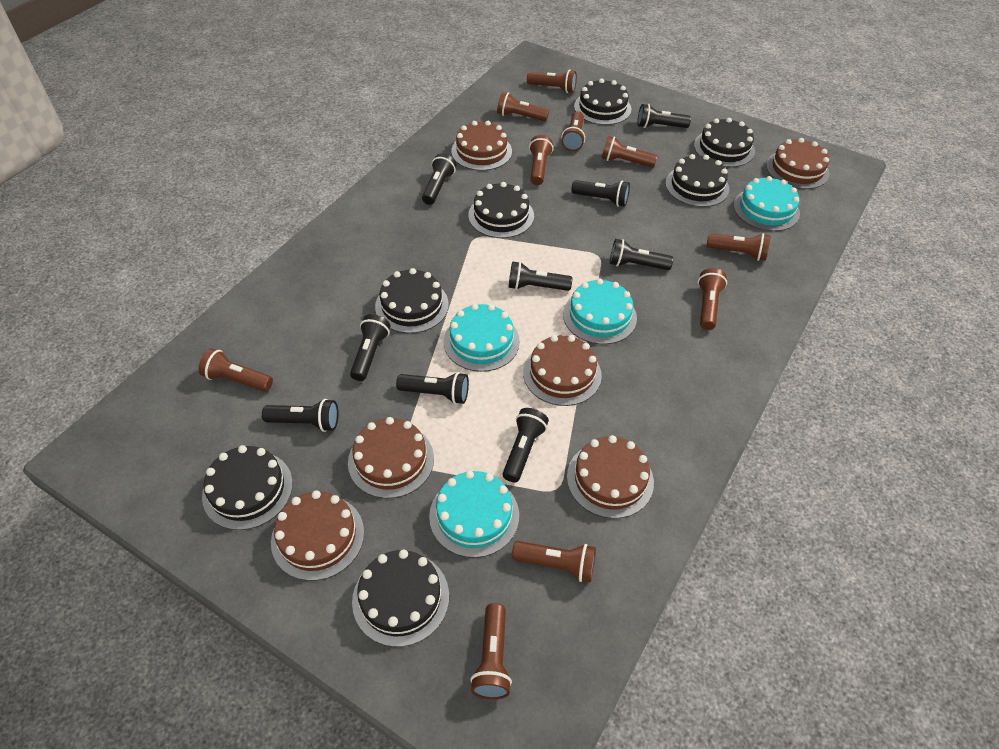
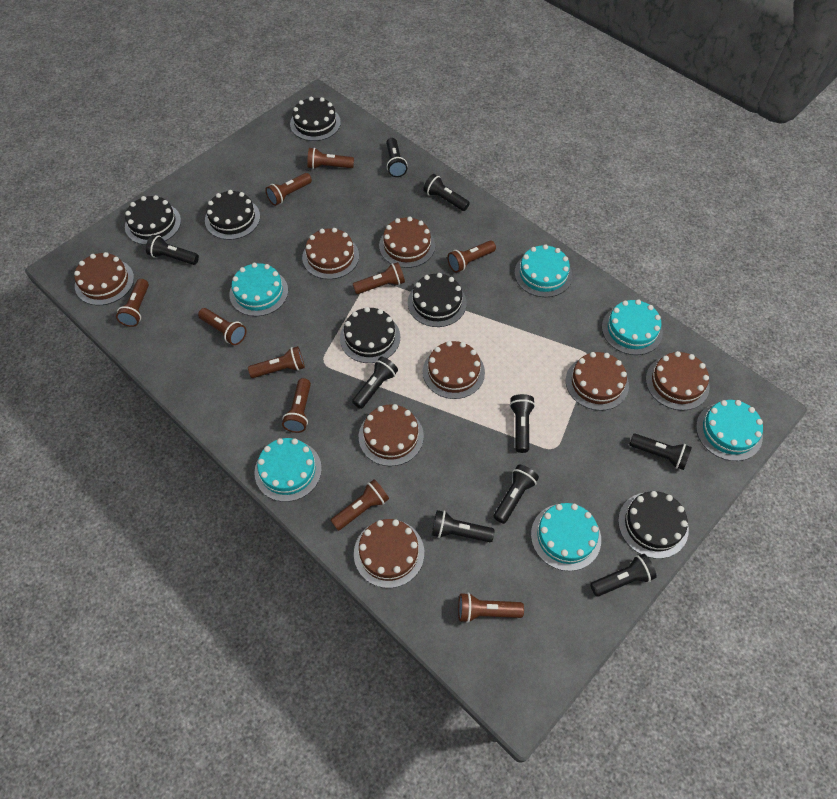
black cake: 7 -> 6
brown cake: 6 -> 8
turquoise cake: 4 -> 6

